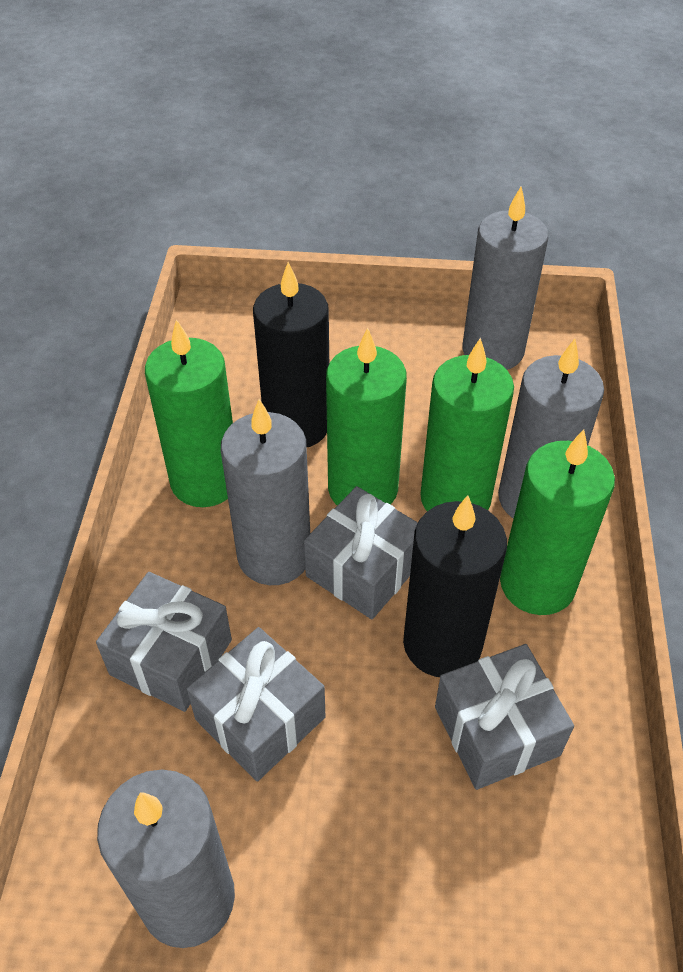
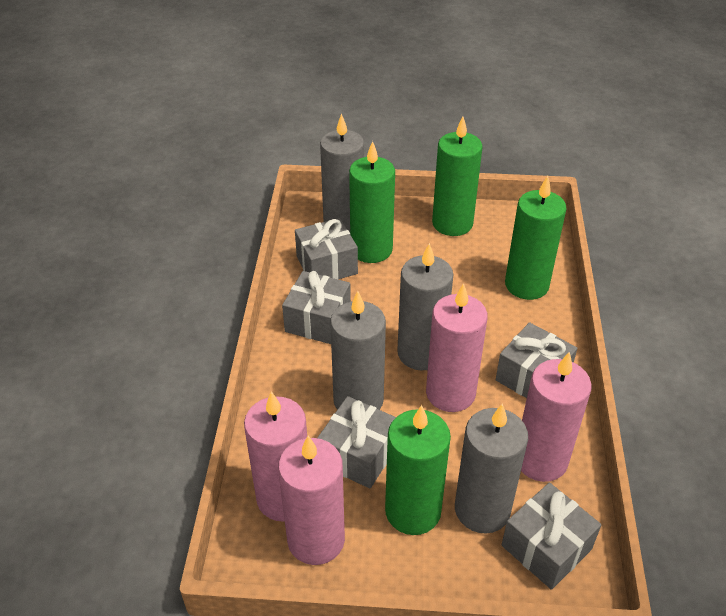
black candle: 2 -> 0
grey gift: 4 -> 5
pink candle: 0 -> 4

